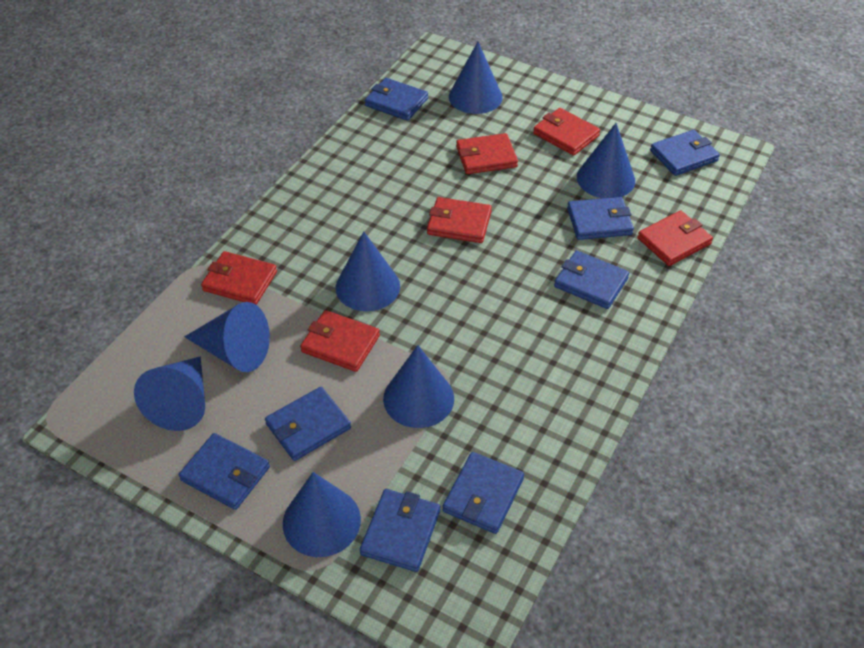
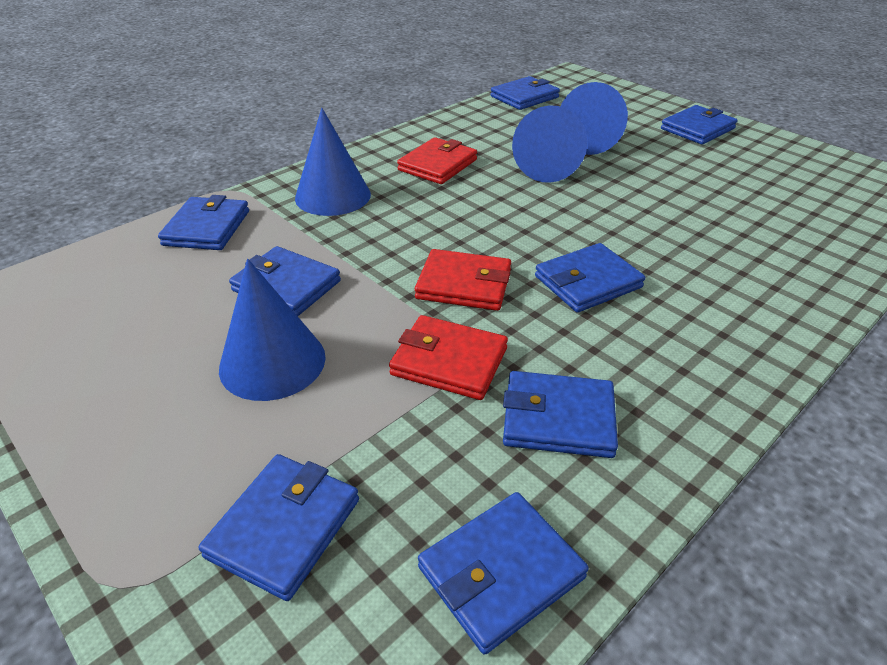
blue cone: 7 -> 4
red wallet: 6 -> 3

